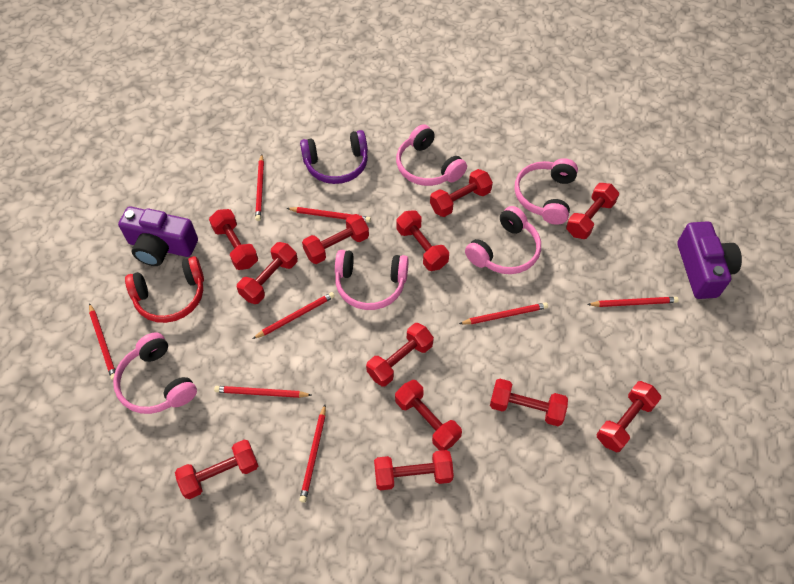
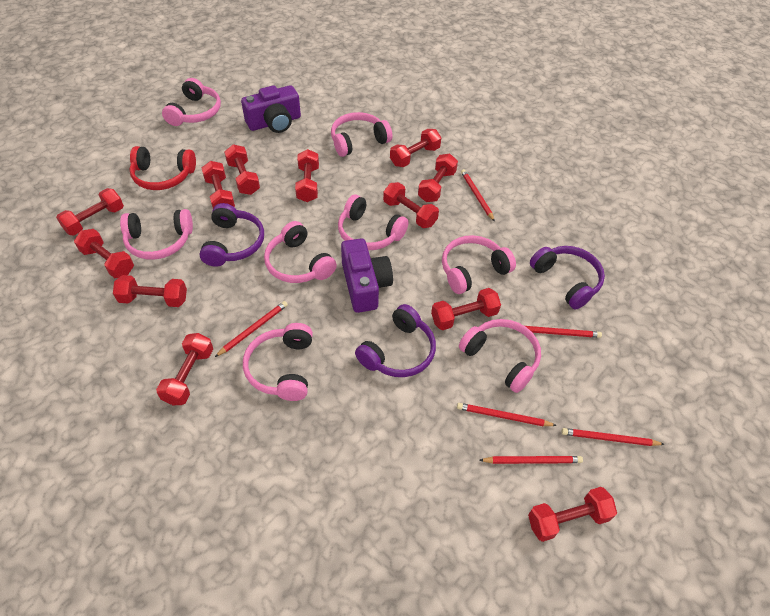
pink headphones: 5 -> 8
purple headphones: 1 -> 3
red pencil: 8 -> 6

